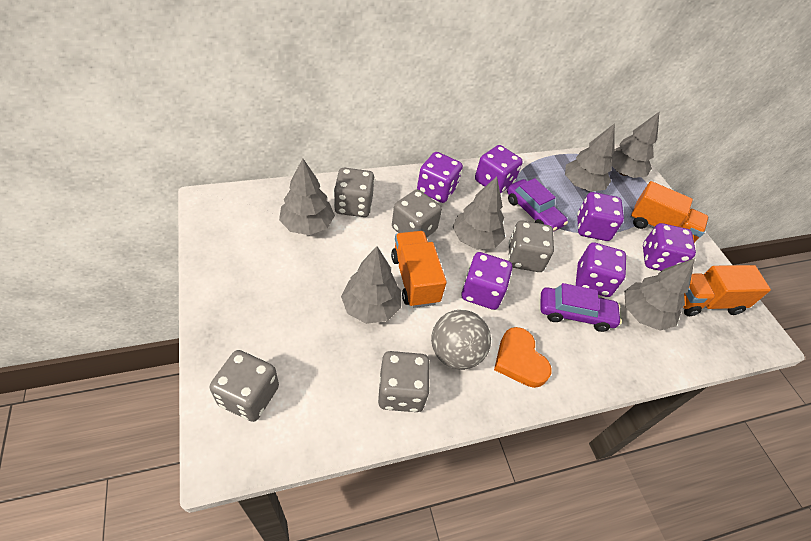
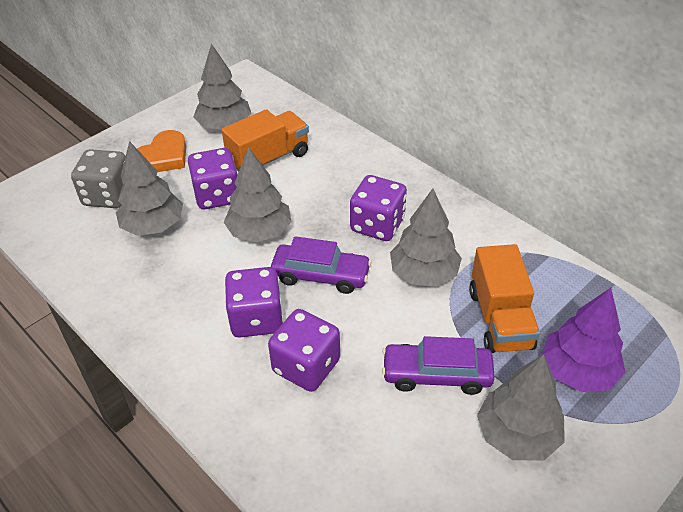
grey ball: 1 -> 0
grey dice: 5 -> 1
grey tree: 6 -> 5
orange truck: 3 -> 2
purple dice: 6 -> 4
purple tree: 0 -> 1

